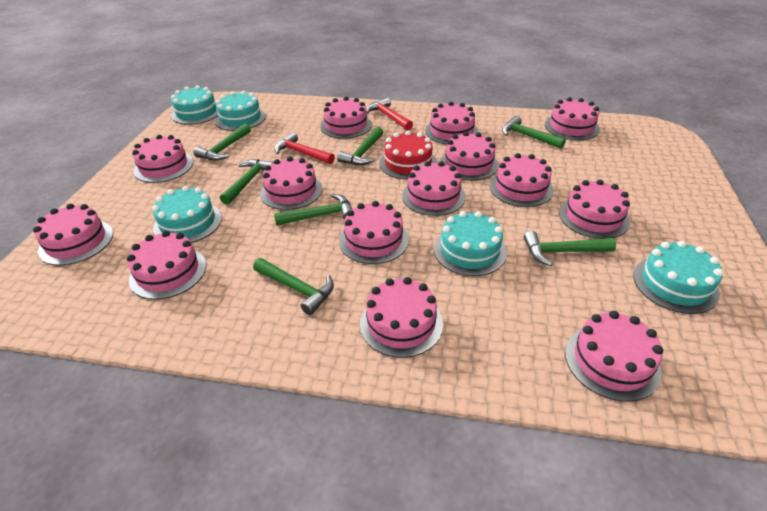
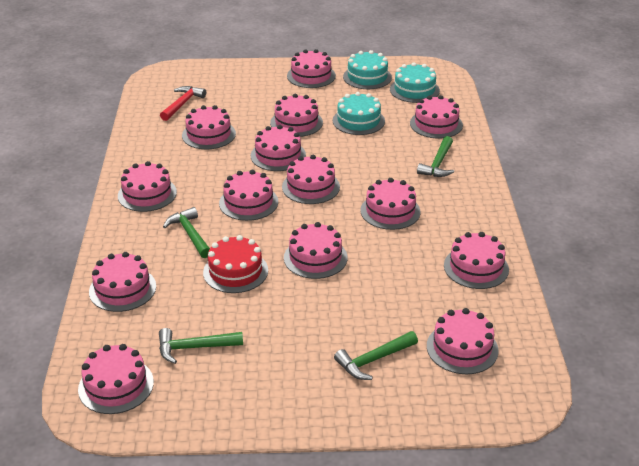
green hammer: 7 -> 4
red hammer: 2 -> 1
turquoise cake: 5 -> 3

